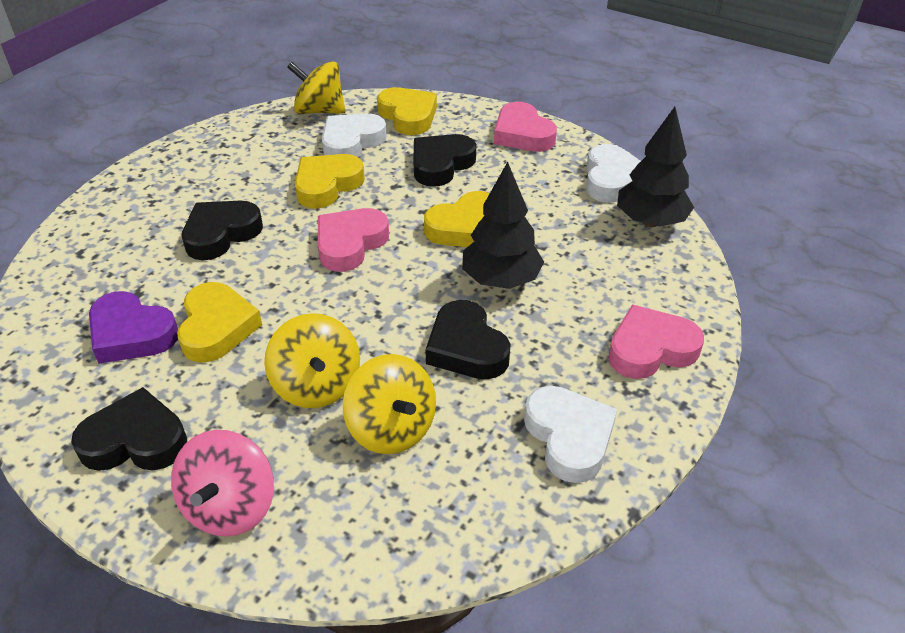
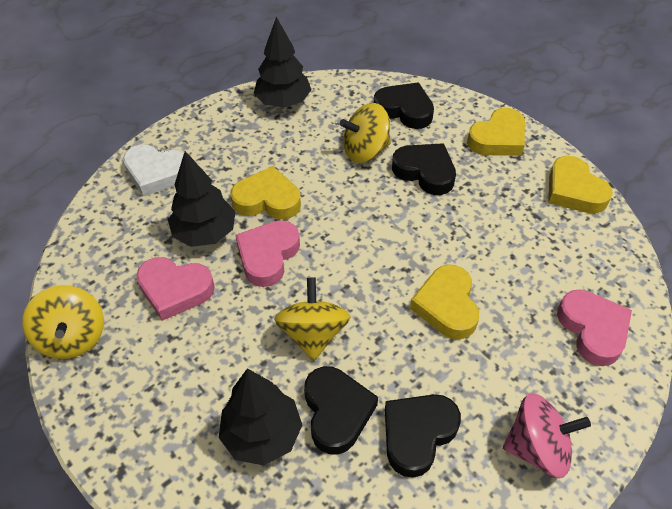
black tree: 2 -> 3
purple heart: 1 -> 0
white heart: 3 -> 1

